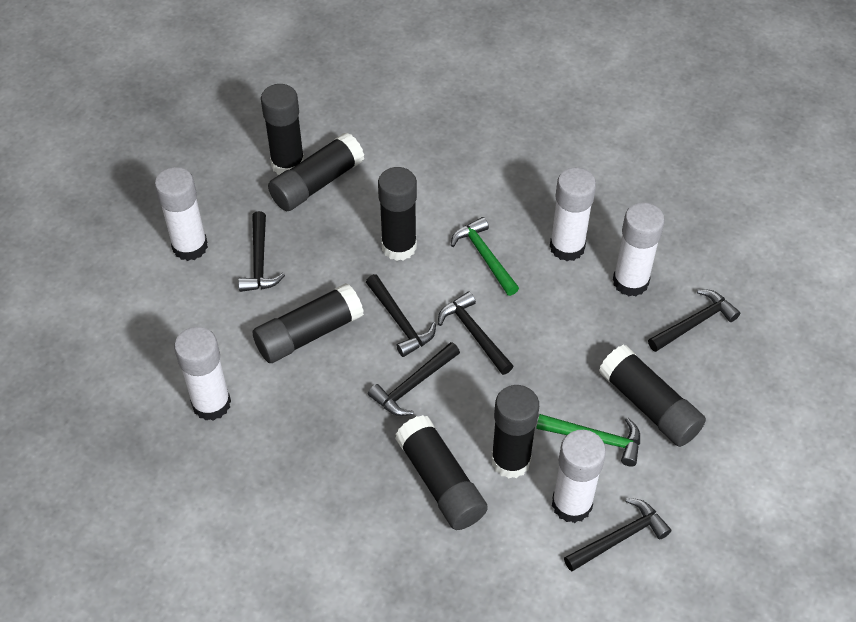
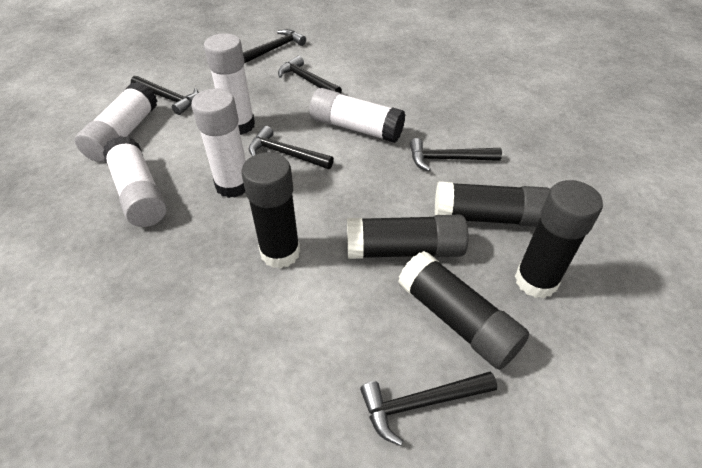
black glue stick: 7 -> 5
green hammer: 2 -> 0

